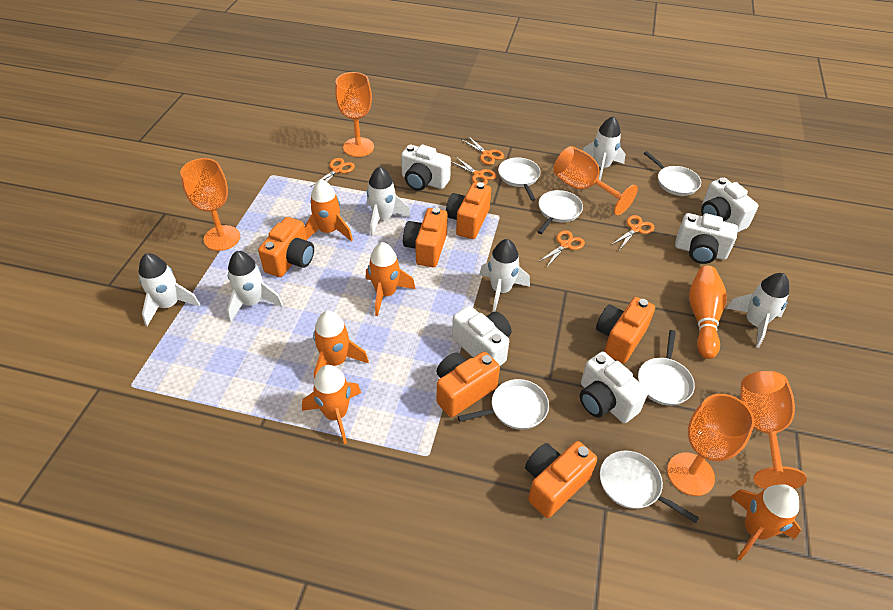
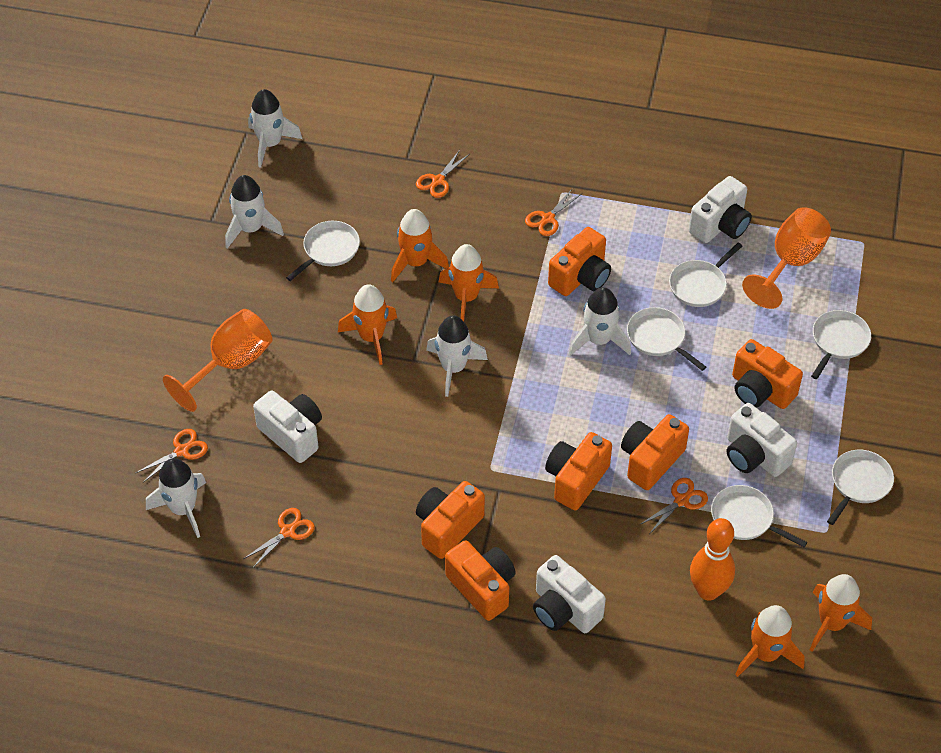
orange goblet: 5 -> 2
white camera: 5 -> 4
white rocket: 6 -> 5

